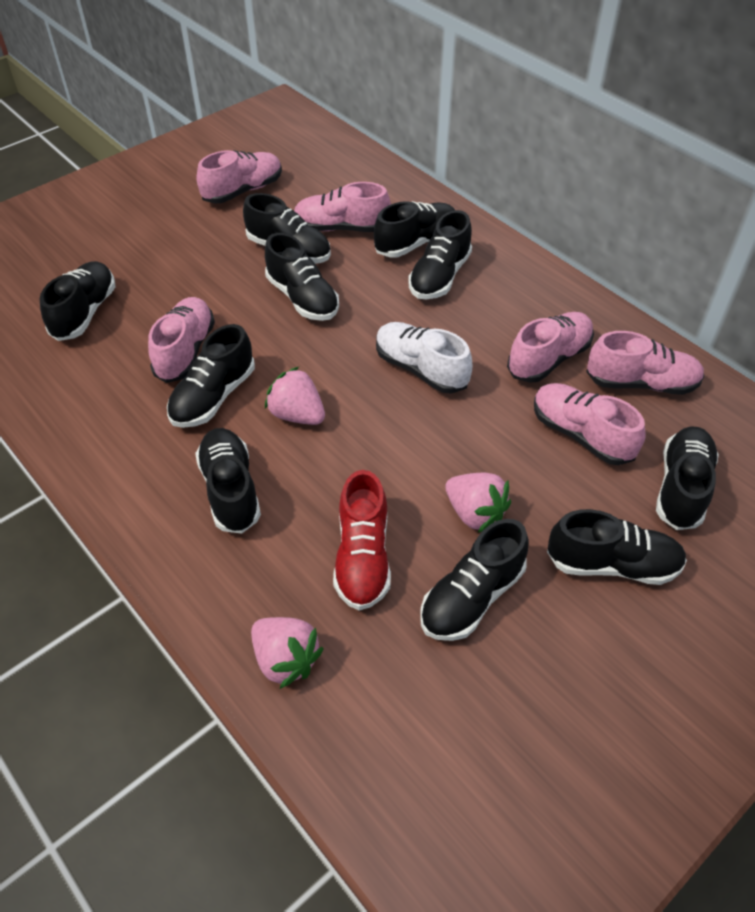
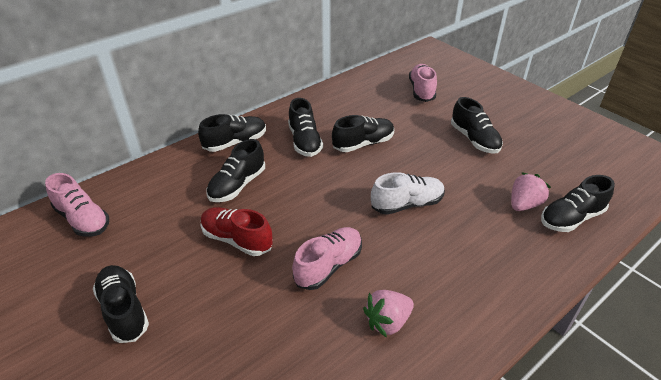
black shoe: 10 -> 7
pink shoe: 6 -> 3
pink strawberry: 3 -> 2

